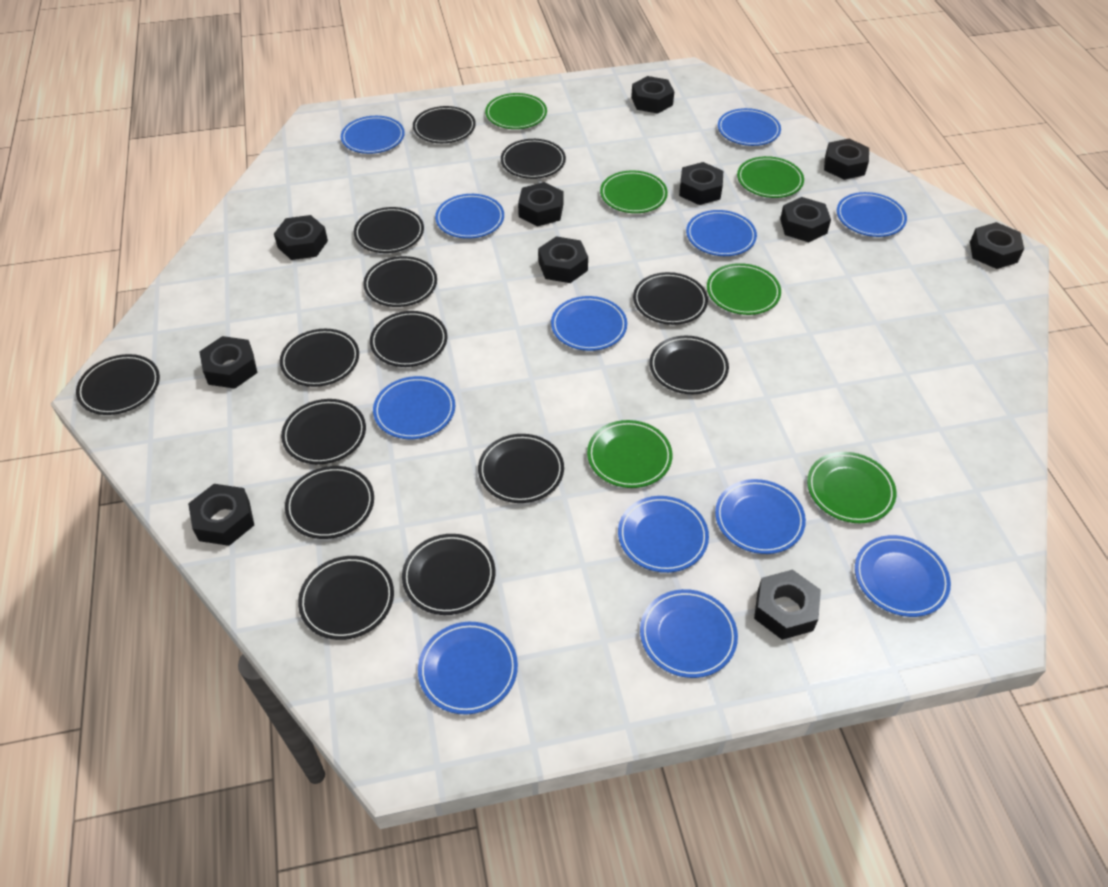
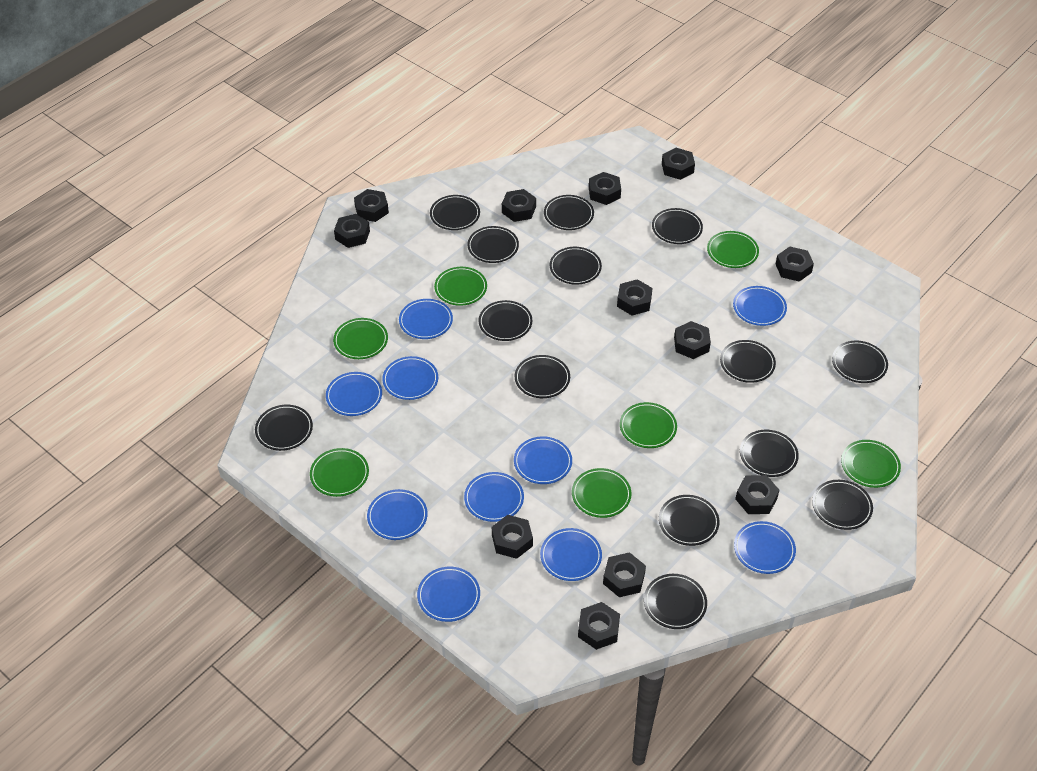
black nut: 11 -> 12
blue plate: 12 -> 10
green plate: 6 -> 7

